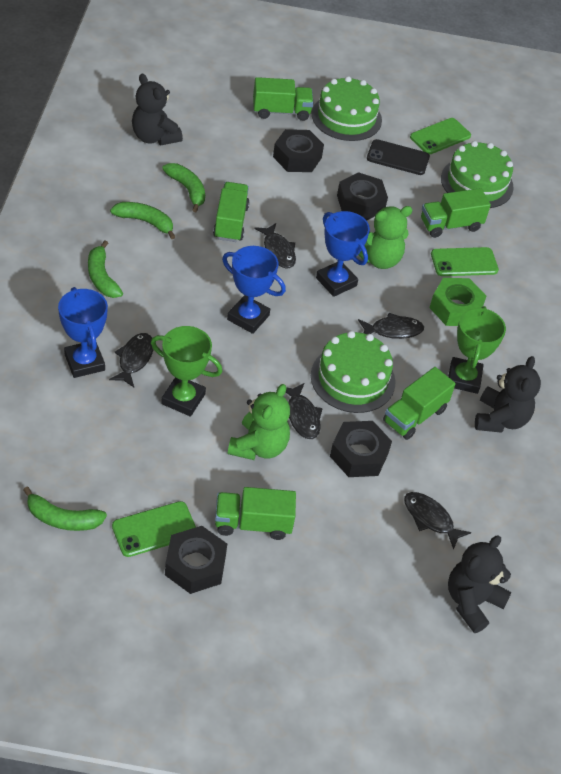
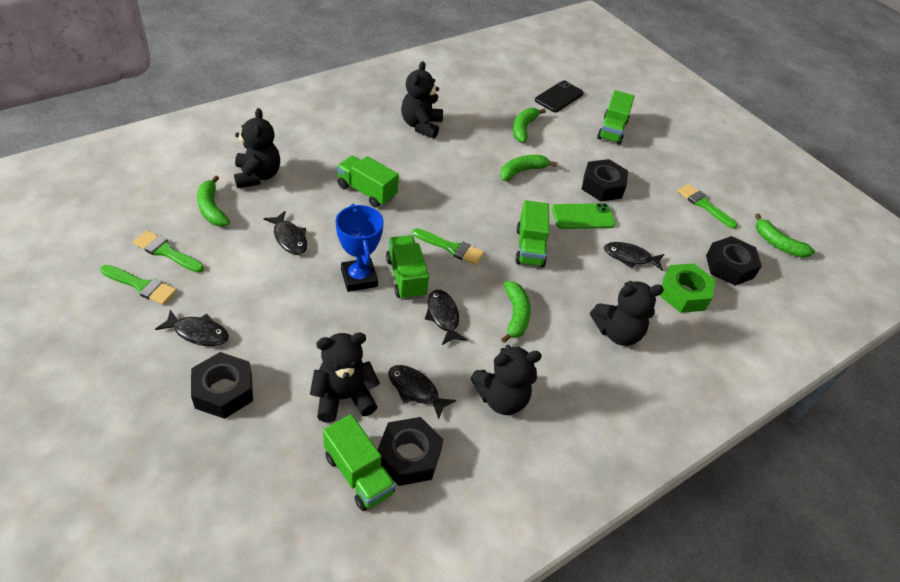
black teddy bear: 3 -> 5
blue trophy: 3 -> 1
green banana: 4 -> 5
green brush: 0 -> 4
green cake: 3 -> 0
green phone: 3 -> 1
green teddy bear: 2 -> 0
green trophy: 2 -> 0

